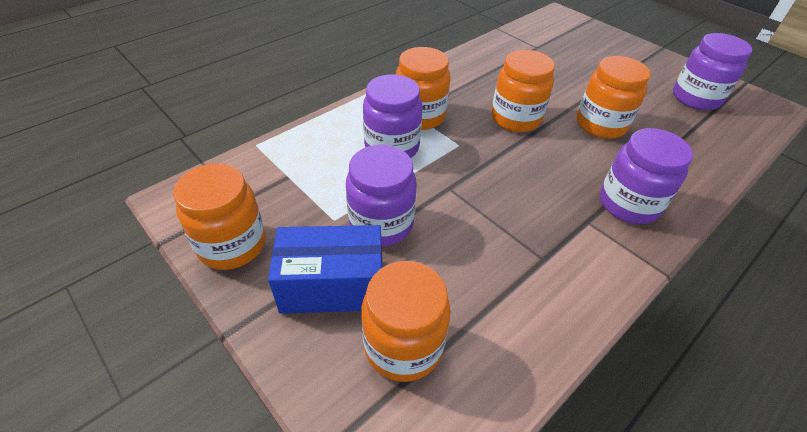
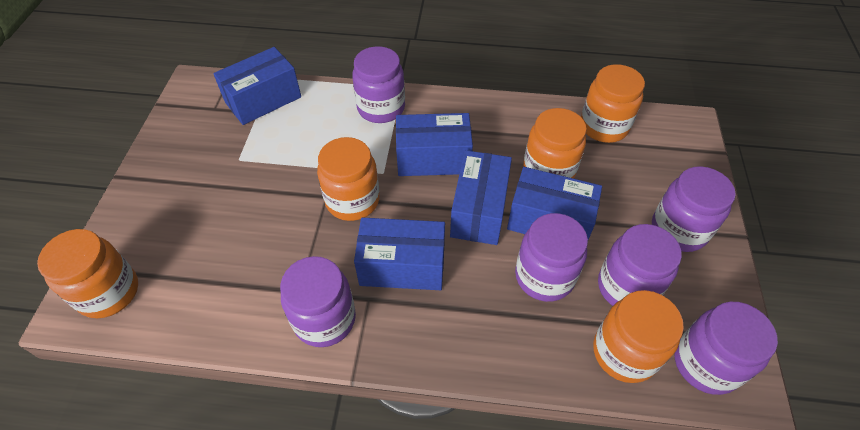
blue box: 1 -> 5
purple jar: 4 -> 6

